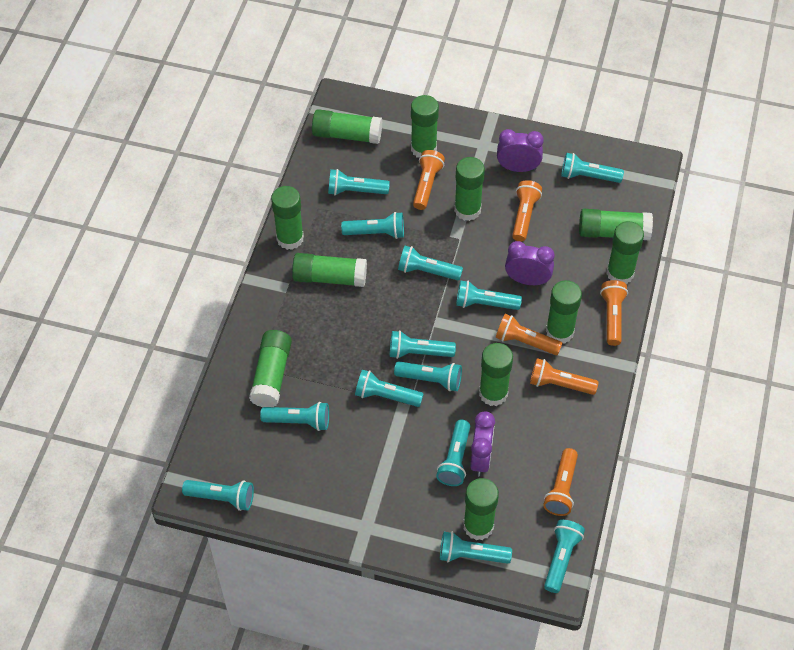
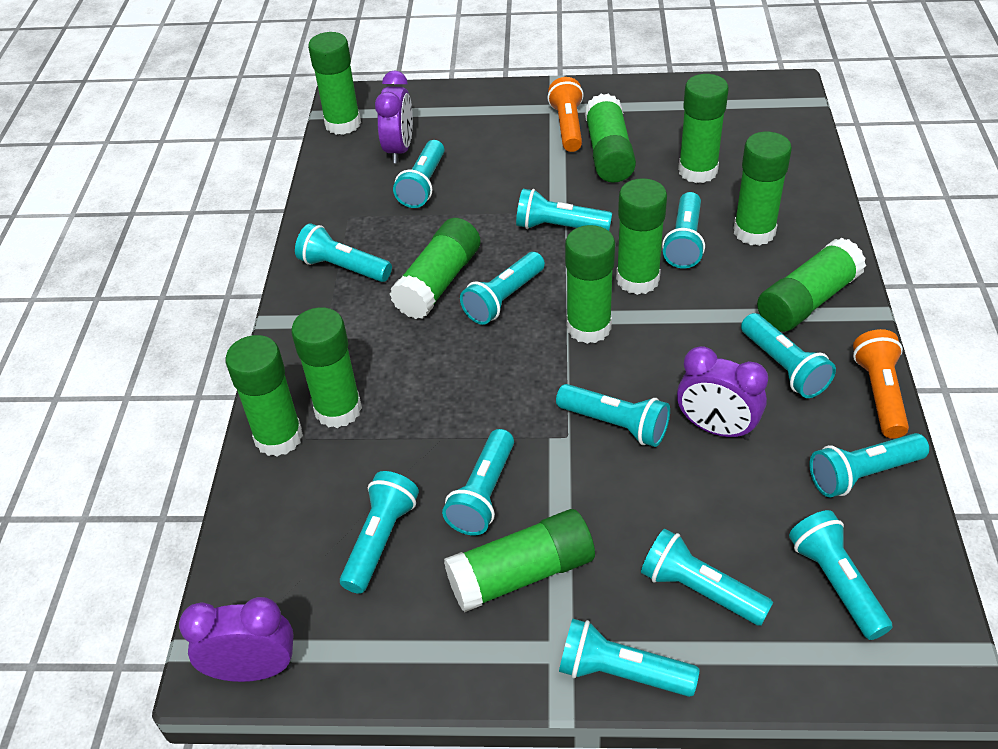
orange flashlight: 6 -> 2

